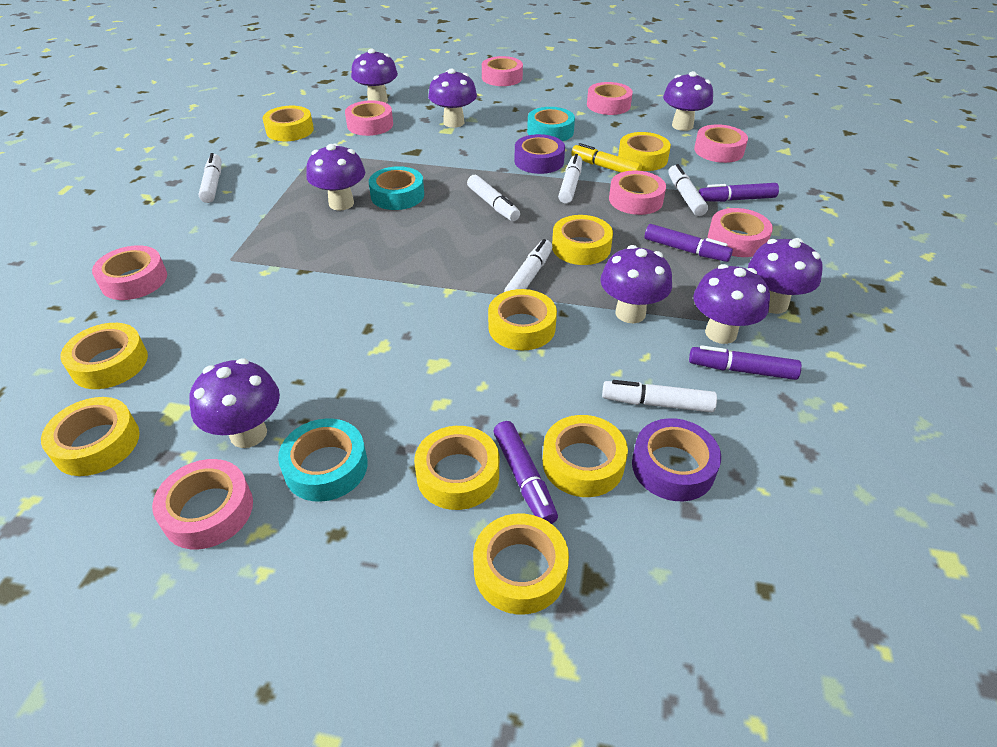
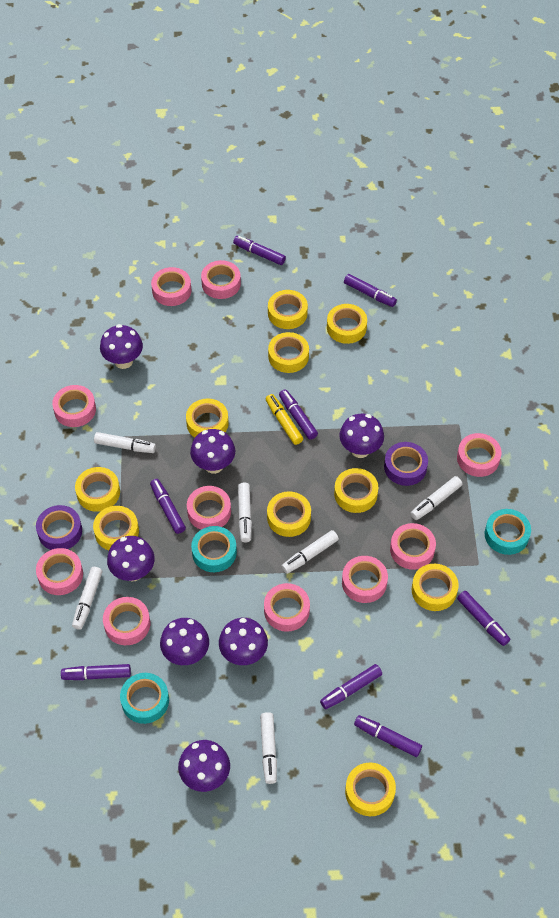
pink tape: 8 -> 10
purple marker: 4 -> 8
purple mushroom: 8 -> 7
yellow tape: 9 -> 10

